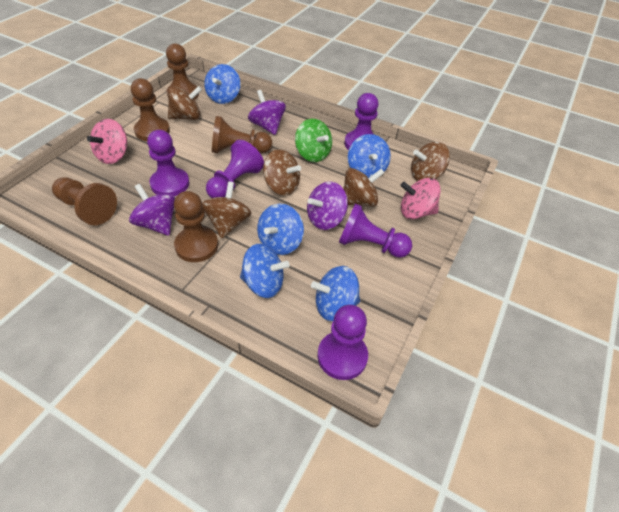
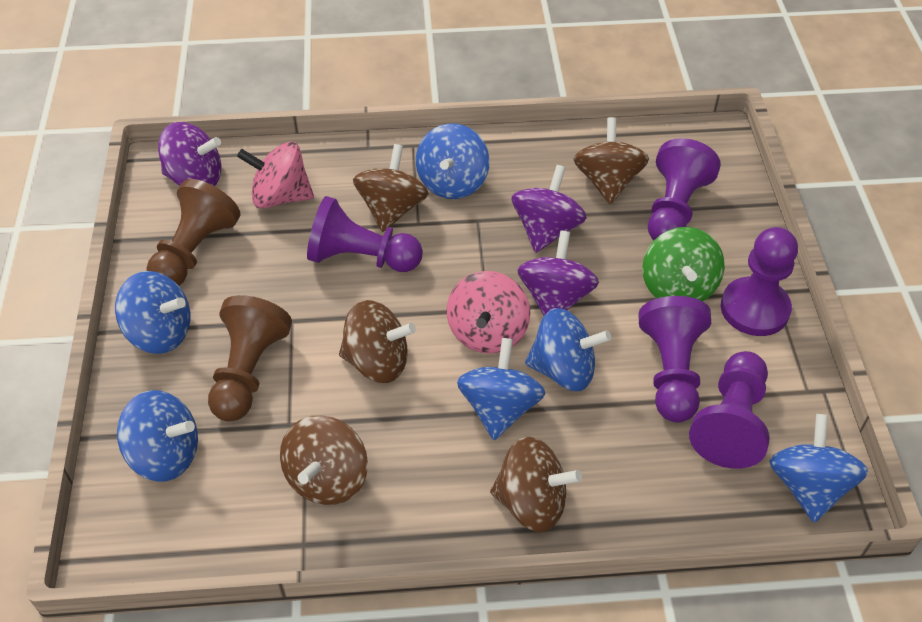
blue spinning top: 5 -> 6
brown pawn: 5 -> 2

